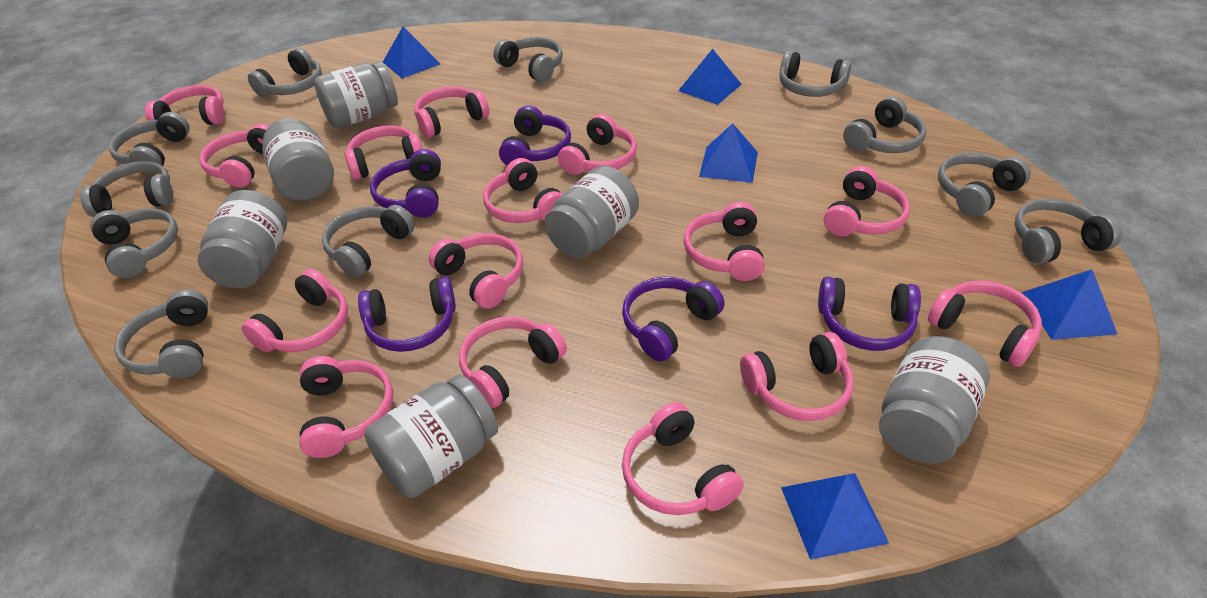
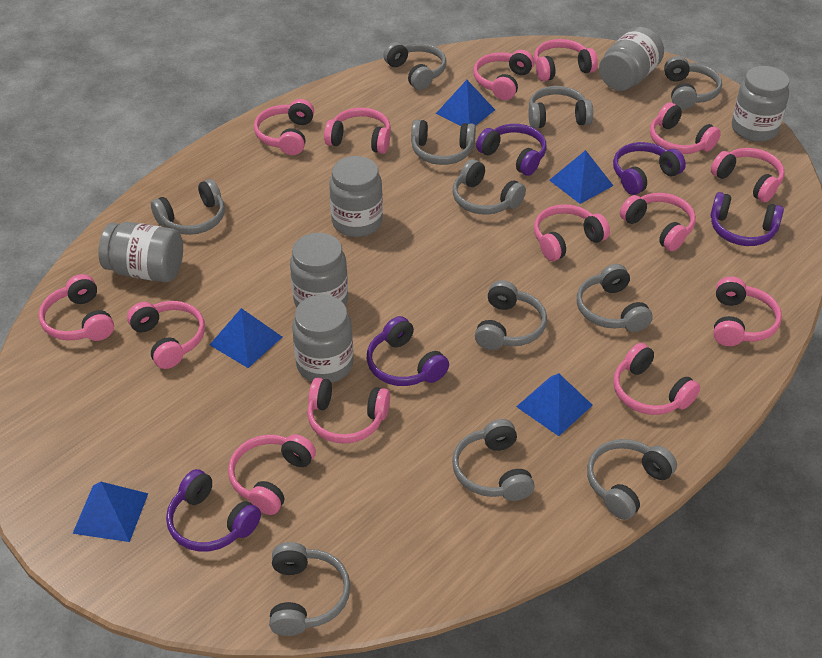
pink headphones: 15 -> 14

